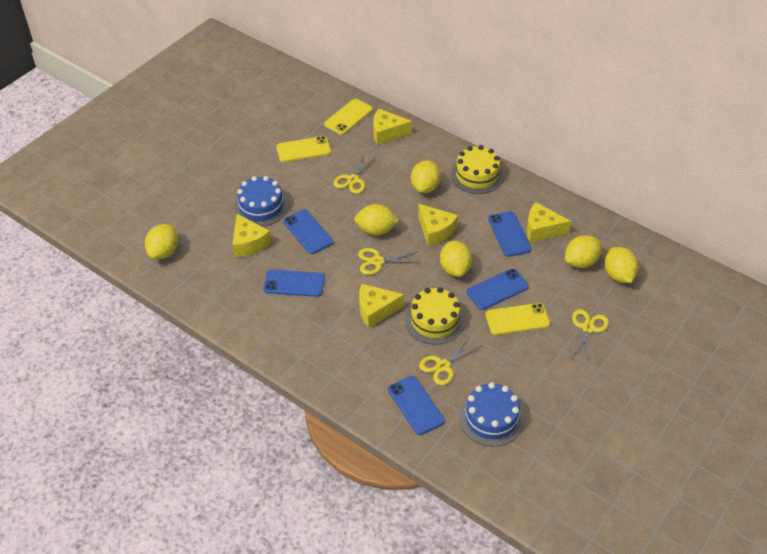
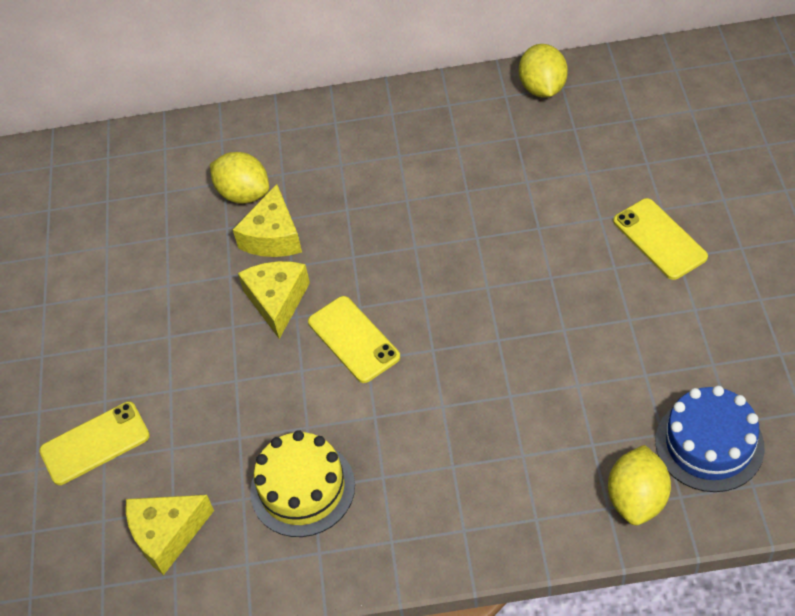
blue cake: 2 -> 1
blue phone: 5 -> 0
yellow cake: 2 -> 1
yellow cheese: 5 -> 3
yellow lemon: 6 -> 3
yellow scissors: 4 -> 0

